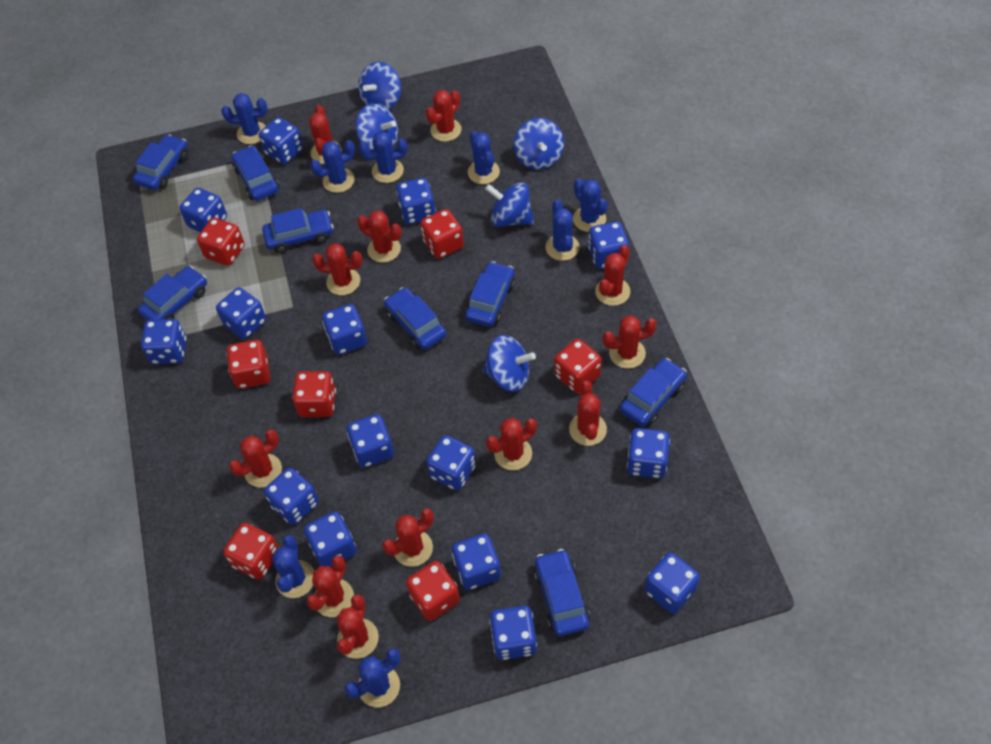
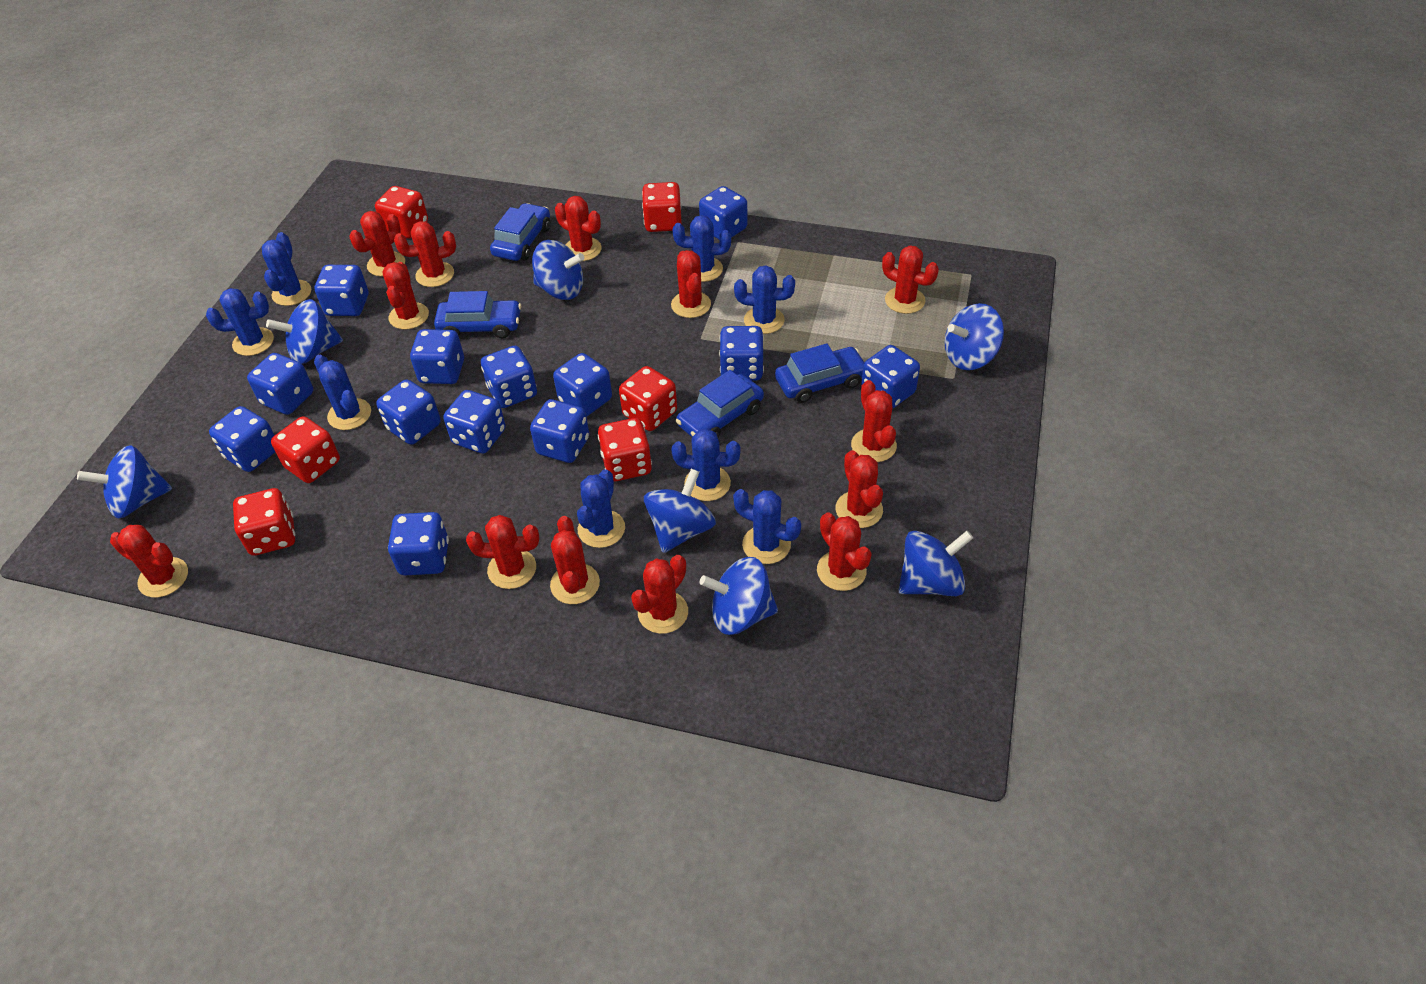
blue car: 8 -> 4
blue dice: 15 -> 13
blue spinning top: 5 -> 7
red cactus: 12 -> 13
red dice: 7 -> 6

